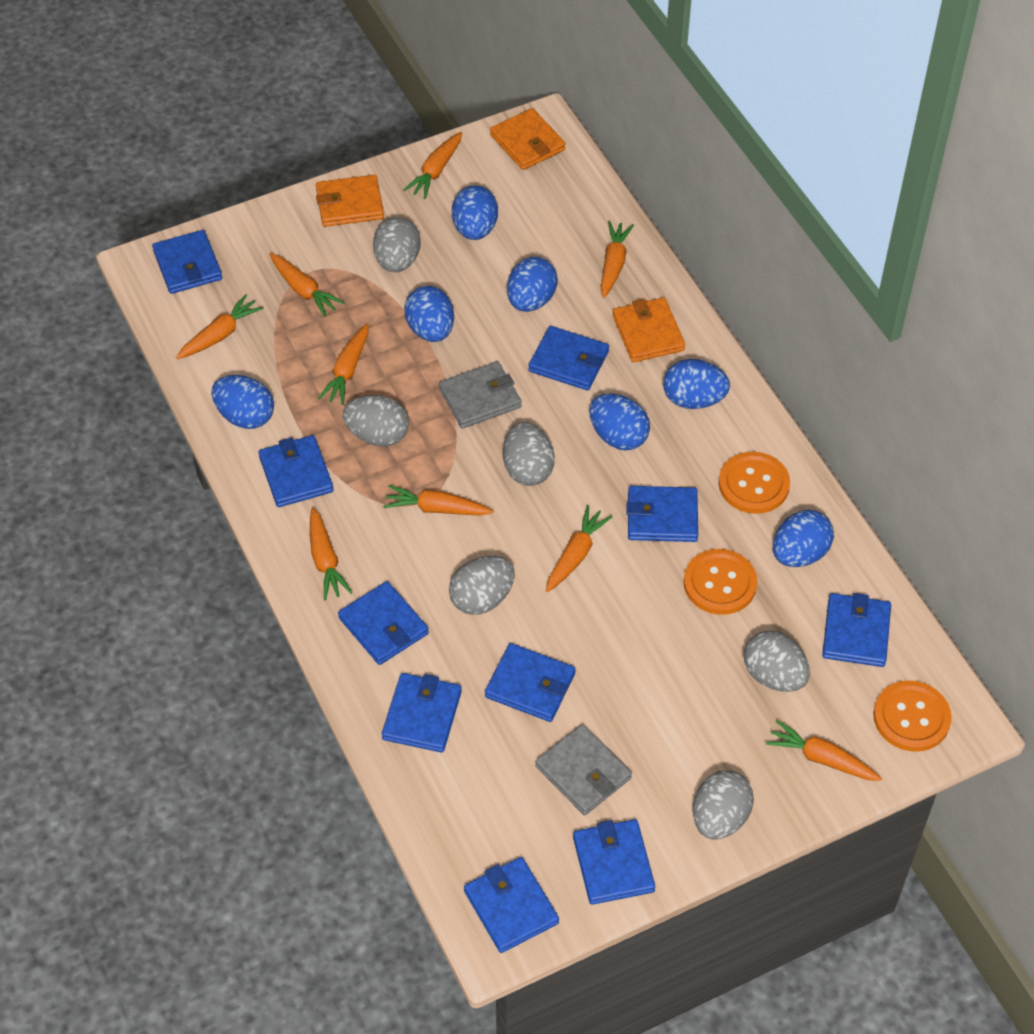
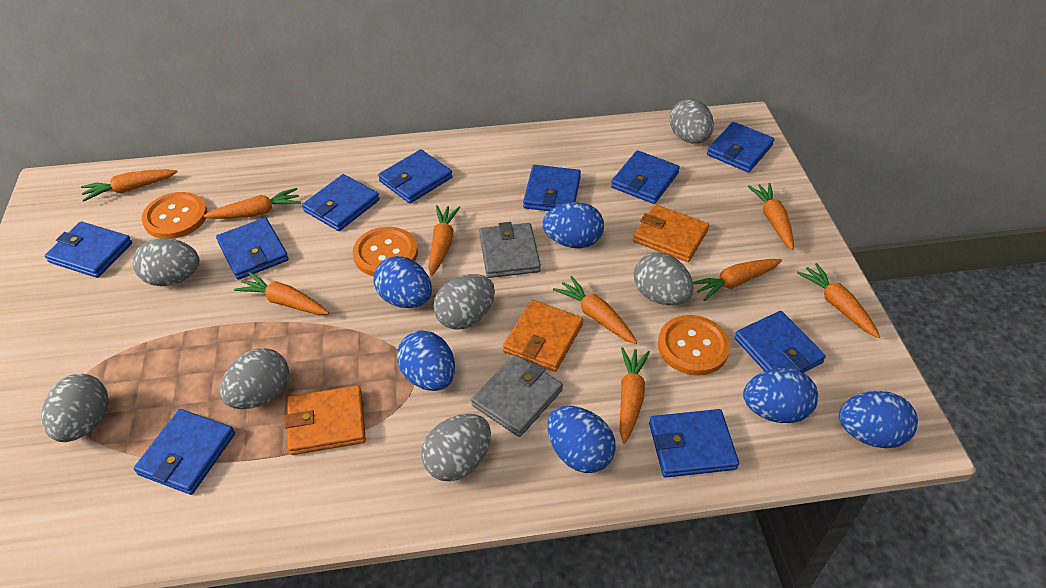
blue egg: 7 -> 6
grey egg: 6 -> 7

